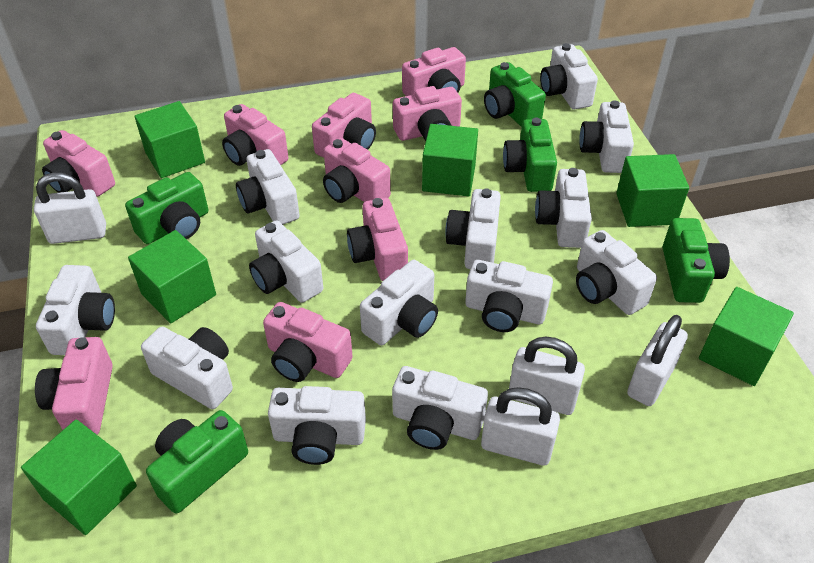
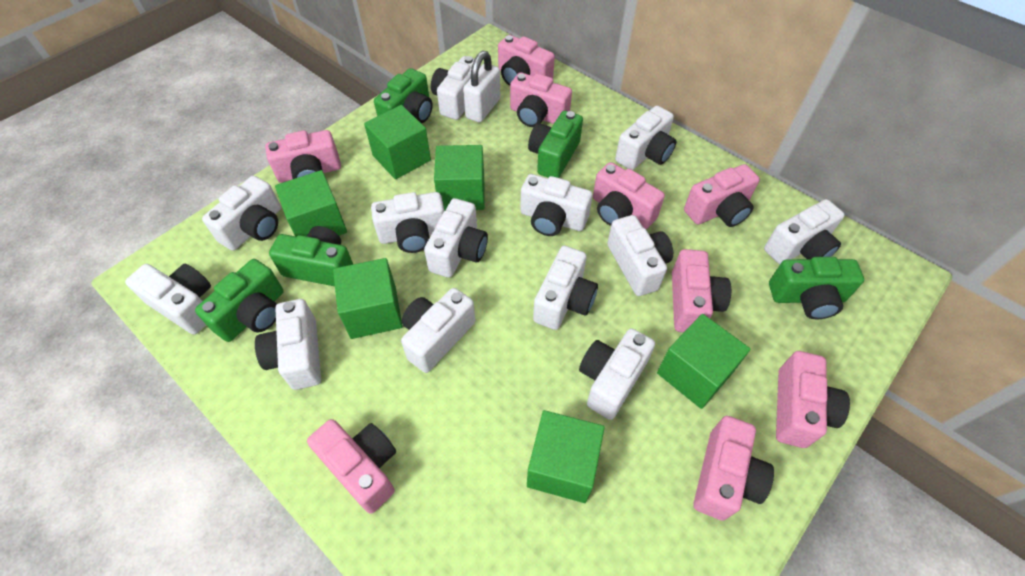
white padlock: 4 -> 1

